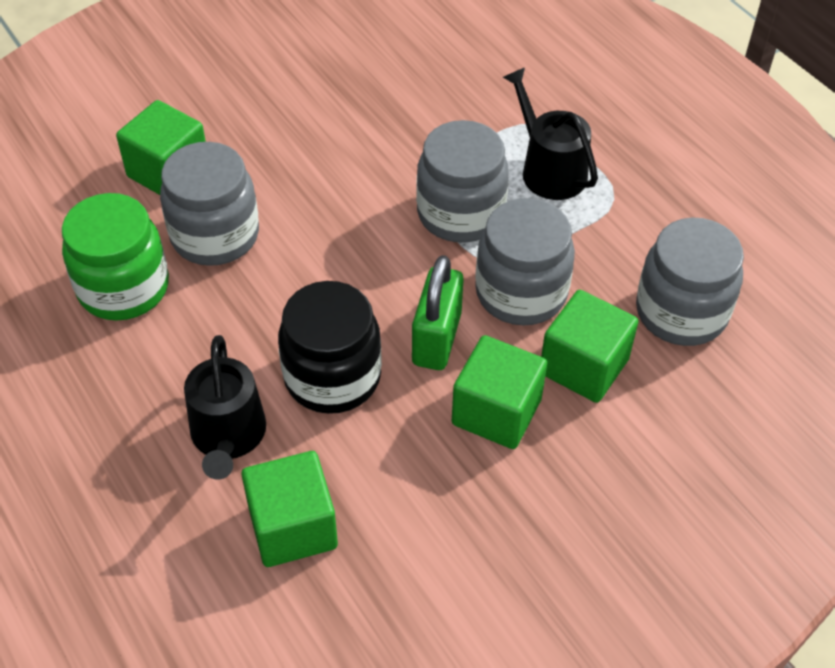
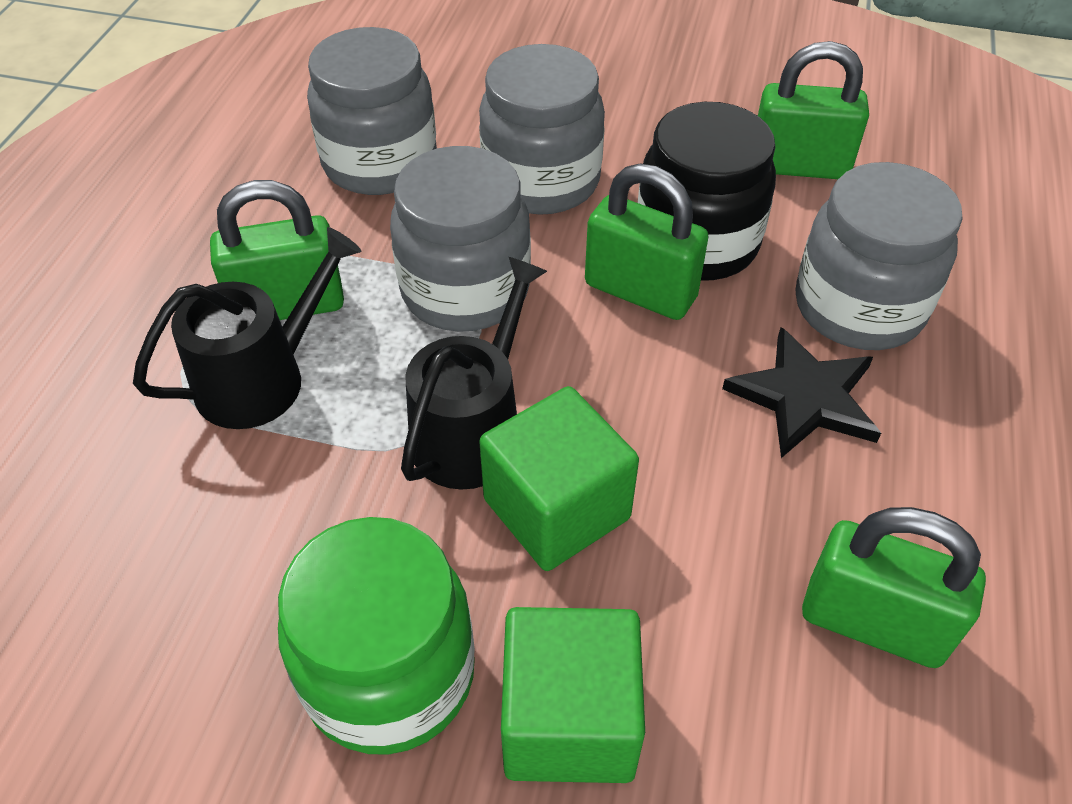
black star: 0 -> 1
green cube: 4 -> 2
green padlock: 1 -> 4

